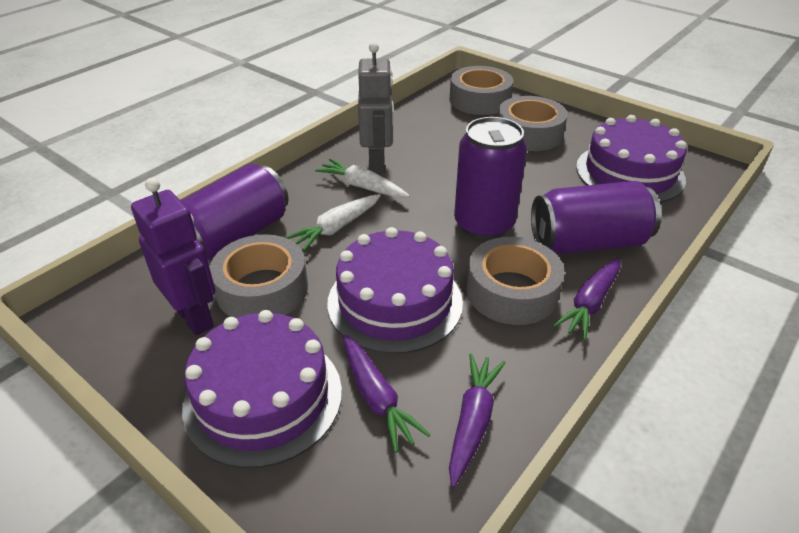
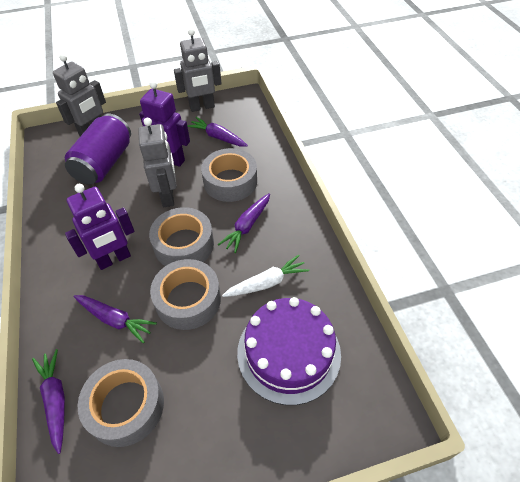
grey robot: 1 -> 3
purple cake: 3 -> 1
purple can: 3 -> 1
purple carrot: 3 -> 4
purple robot: 1 -> 2
white carrot: 2 -> 1

